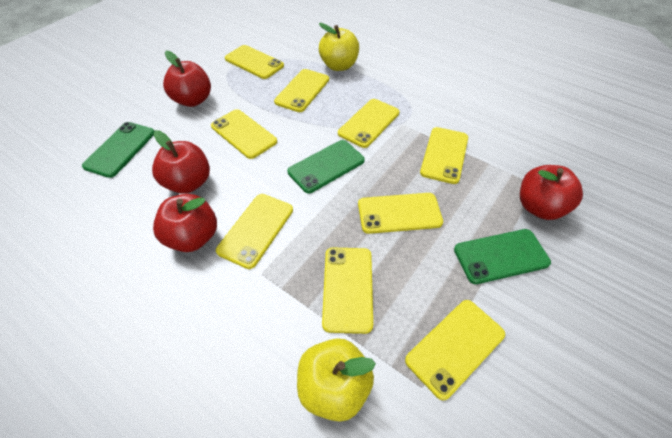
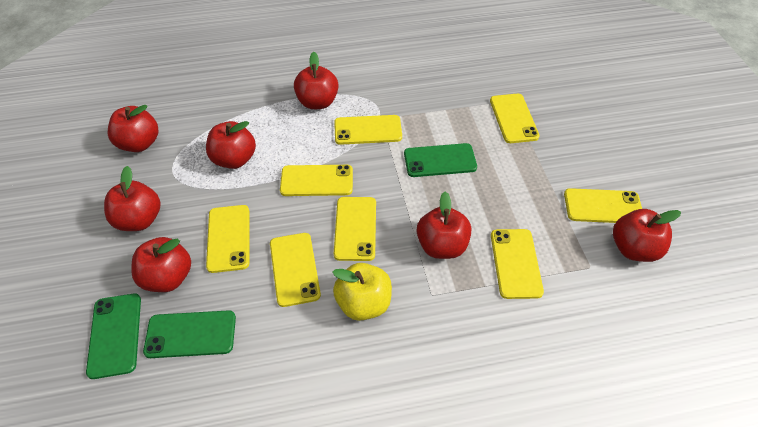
red apple: 4 -> 7
yellow apple: 2 -> 1
yellow phone: 9 -> 8

